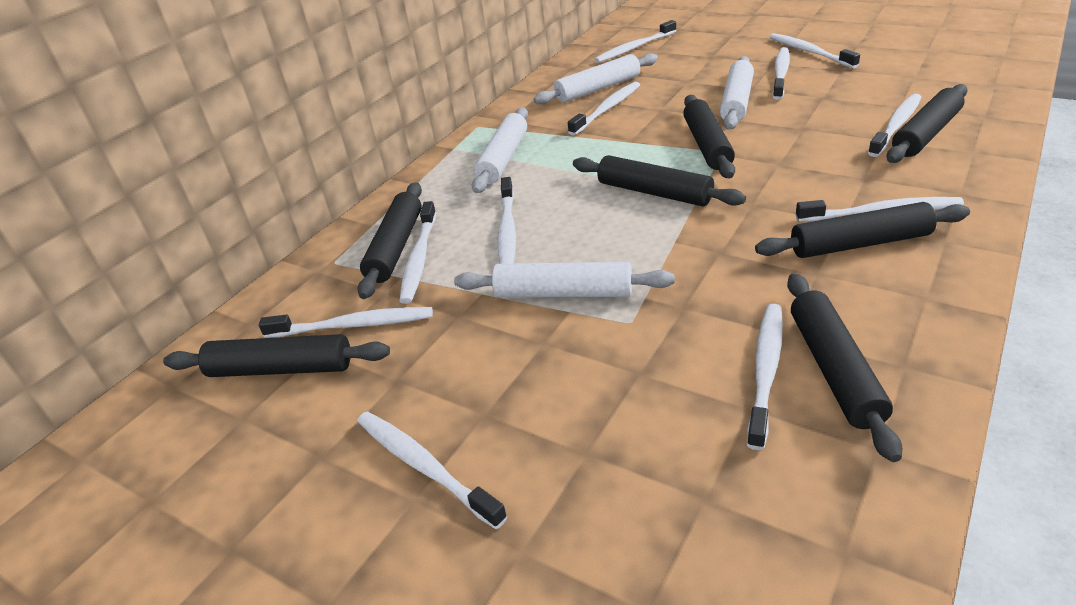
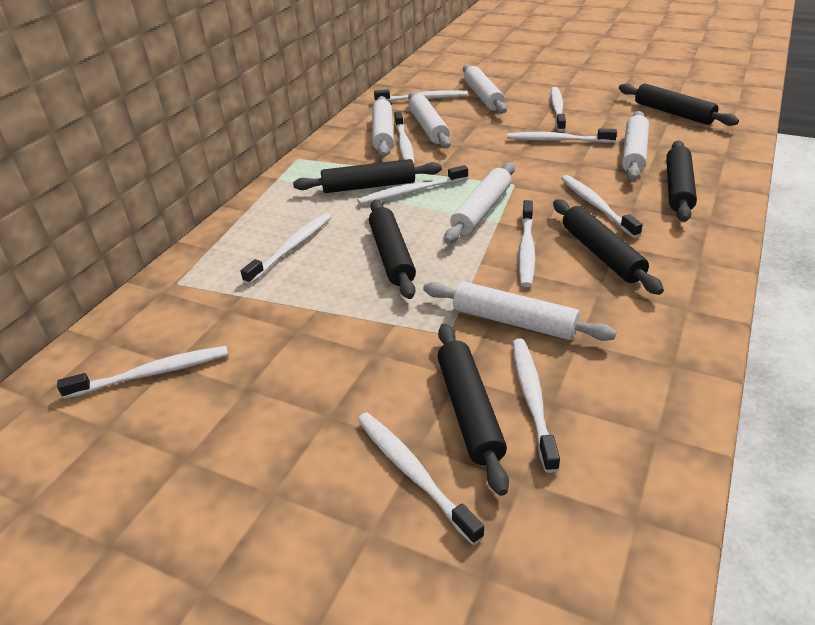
black rolling pin: 7 -> 6
white rolling pin: 4 -> 6

